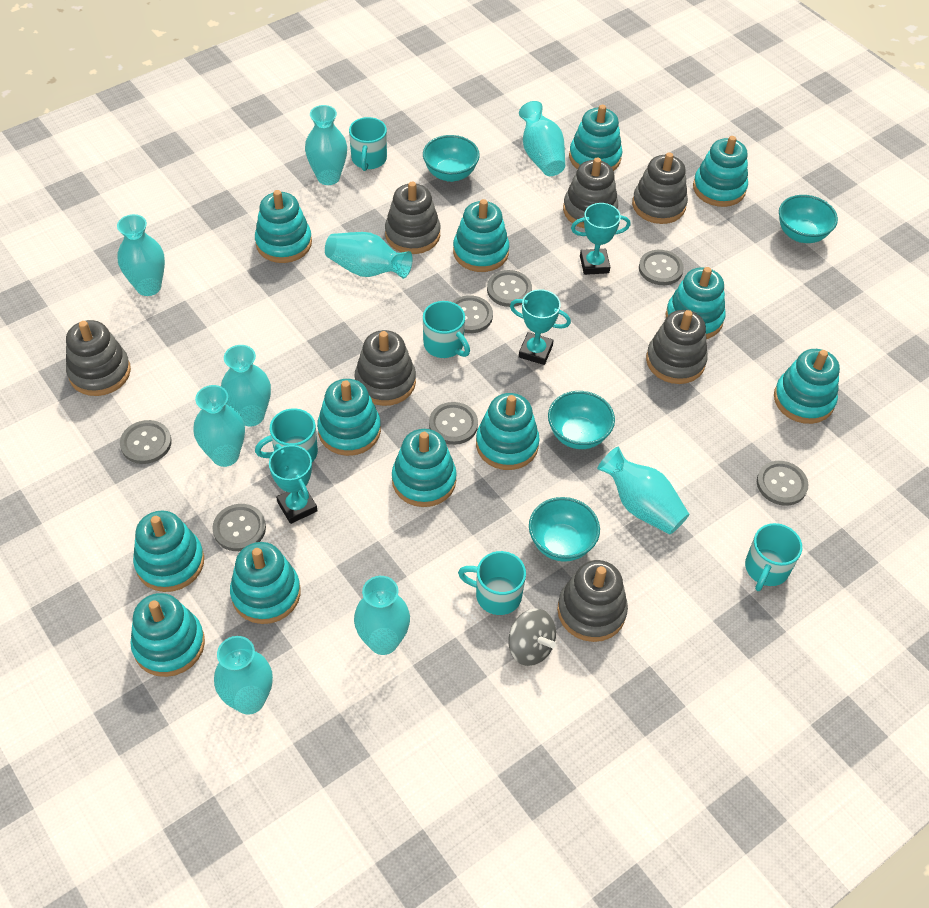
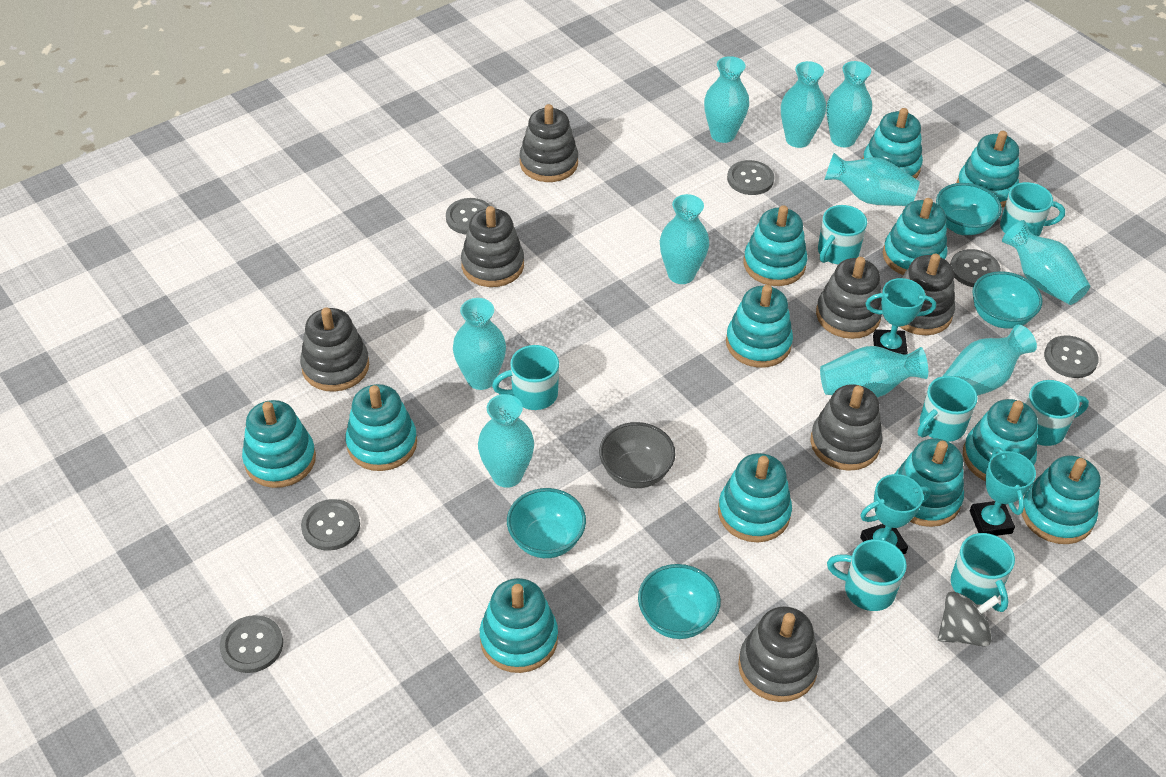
grey bowl: 0 -> 1
grey button: 7 -> 6
turquoise mug: 5 -> 7
turquoise vase: 9 -> 10

